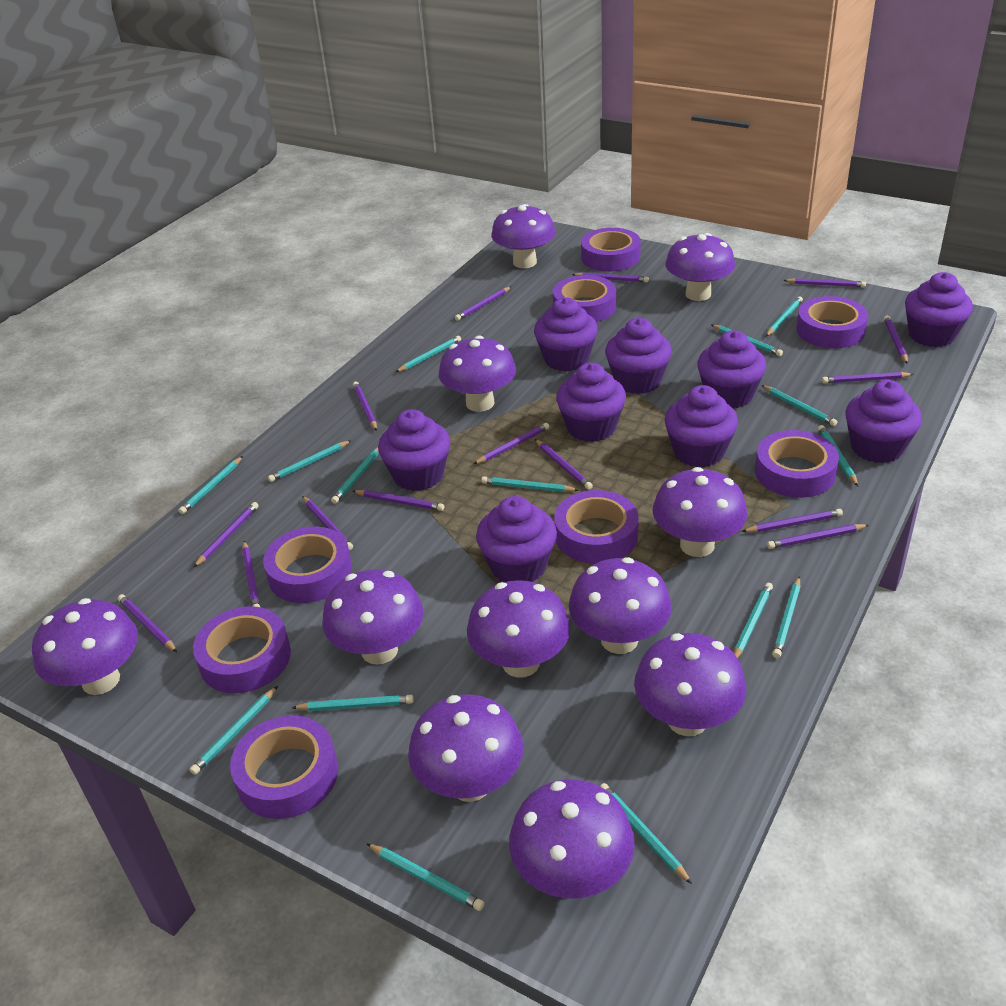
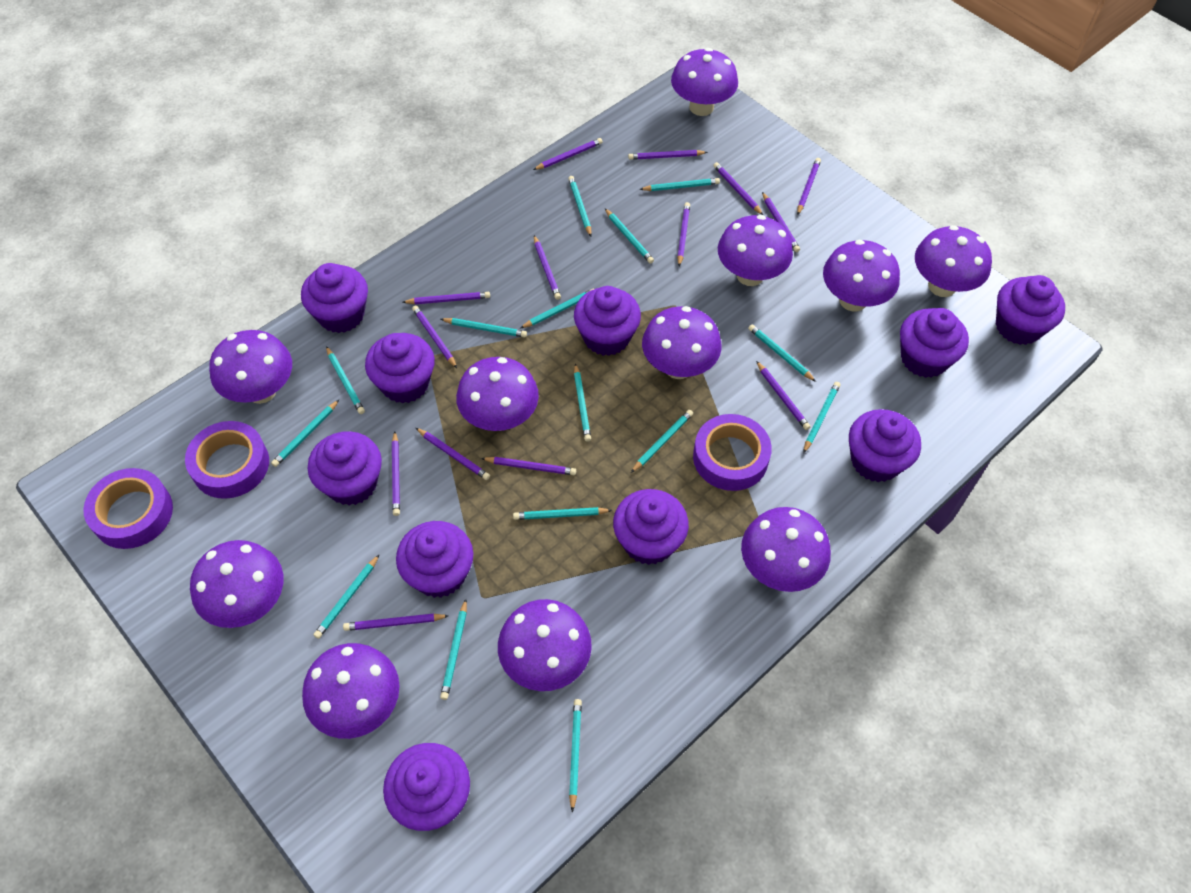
purple cupcake: 9 -> 10
purple pencil: 15 -> 14
purple tape: 8 -> 3

